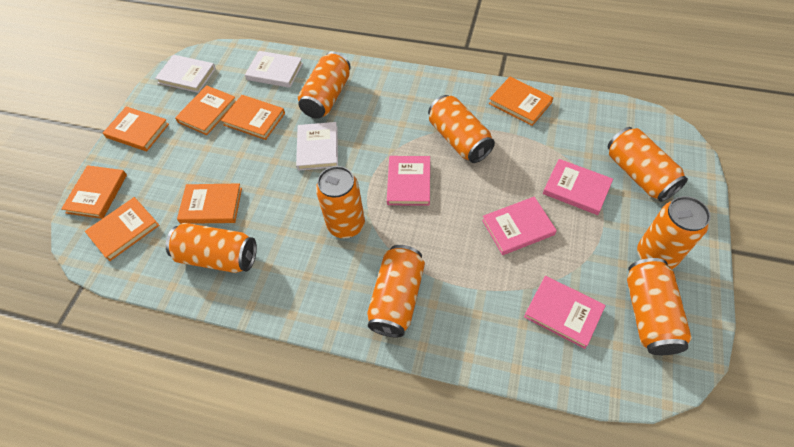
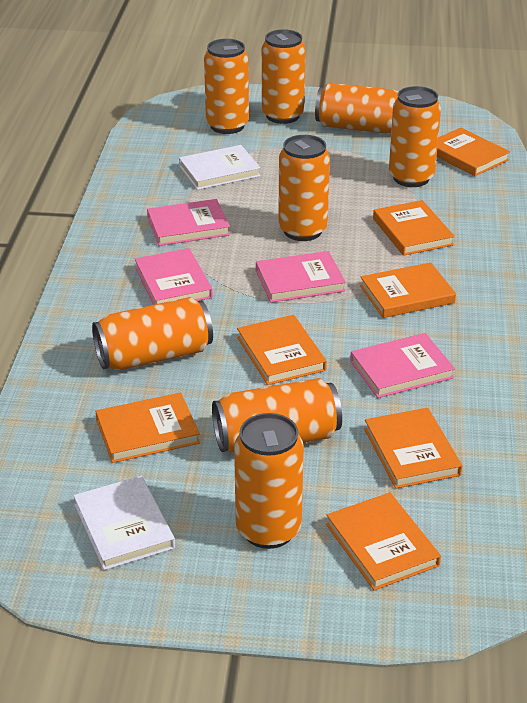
white book: 3 -> 2

